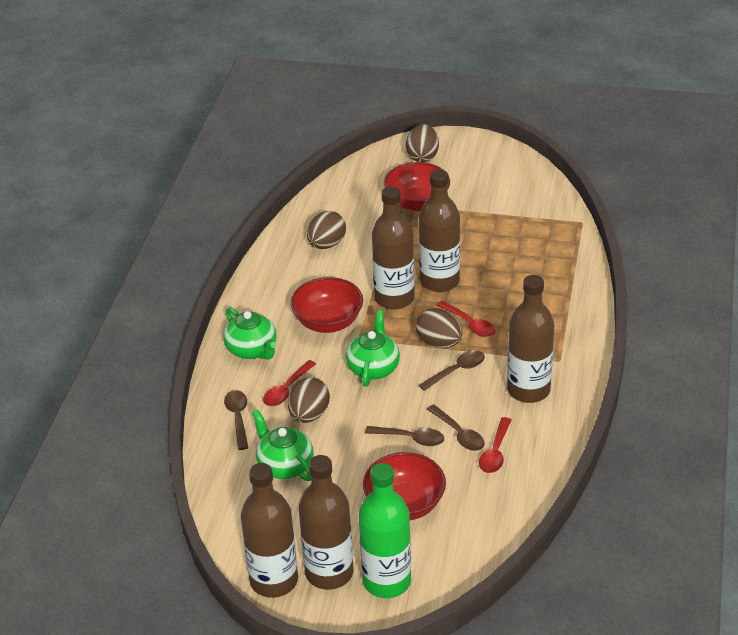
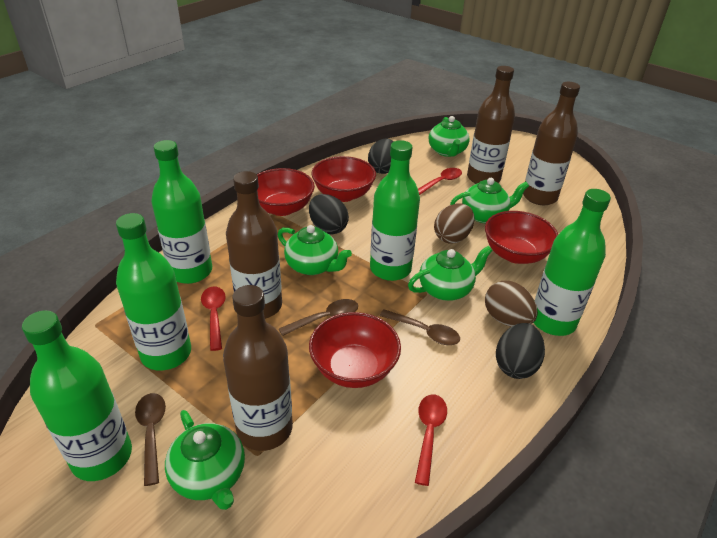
black egg: 0 -> 3
brown bottle: 5 -> 4
brown egg: 4 -> 2
brown spoon: 4 -> 3
green bottle: 1 -> 5
green teapot: 3 -> 5
red bowl: 3 -> 4

